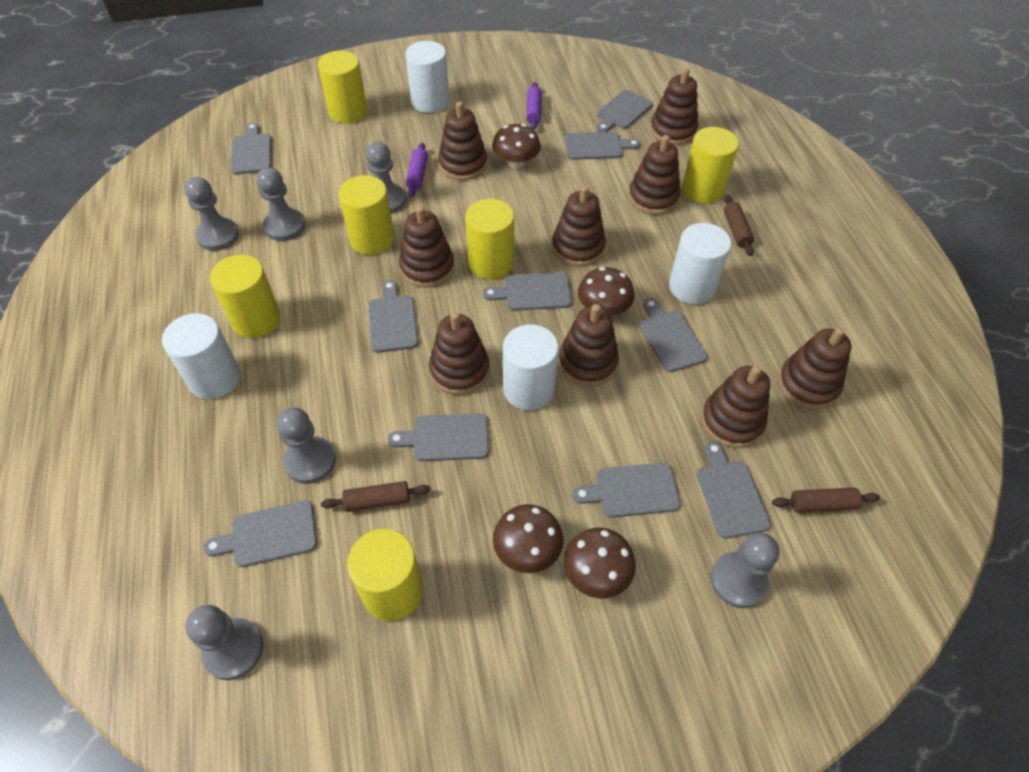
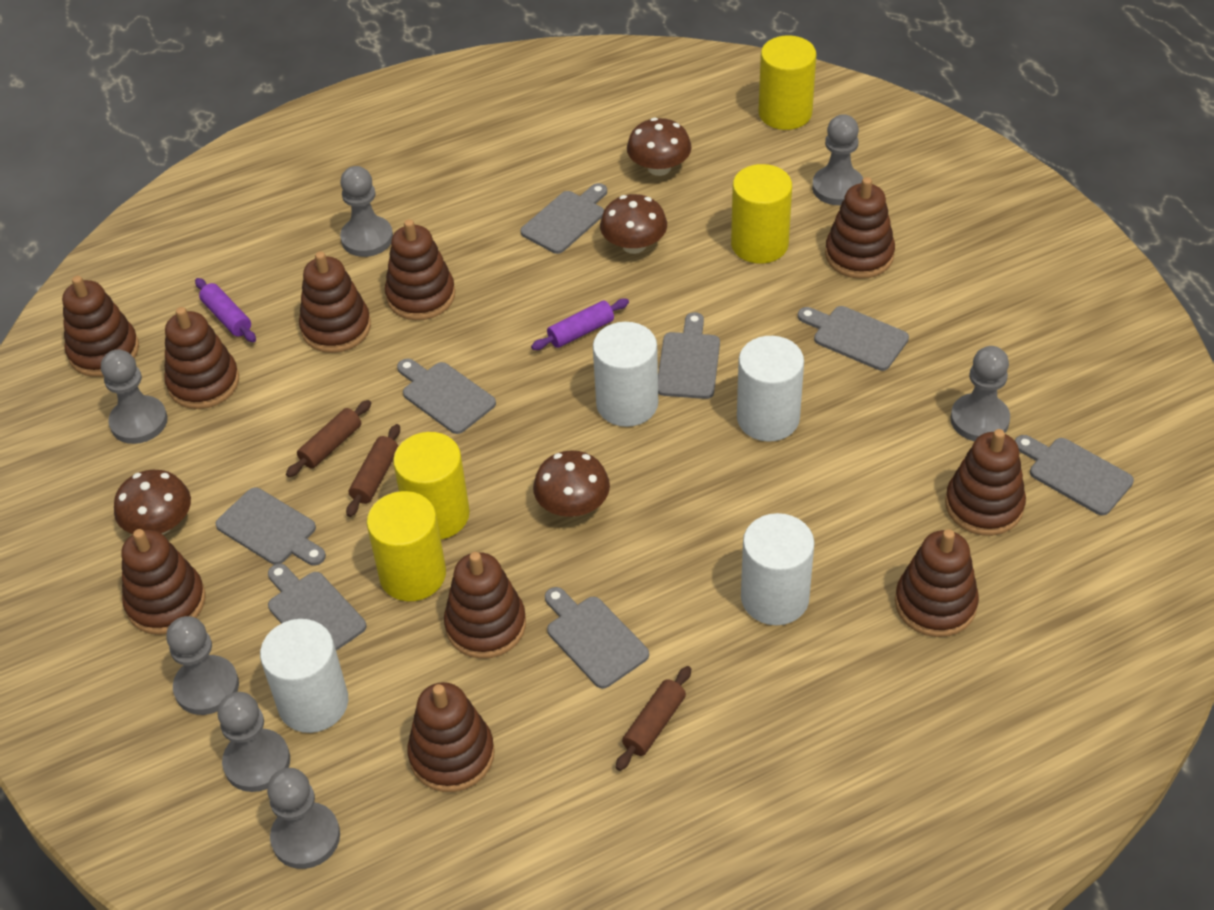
brown stacking toy: 9 -> 10
grey cutting board: 10 -> 8
grey pawn: 6 -> 7
yellow cylinder: 6 -> 4

